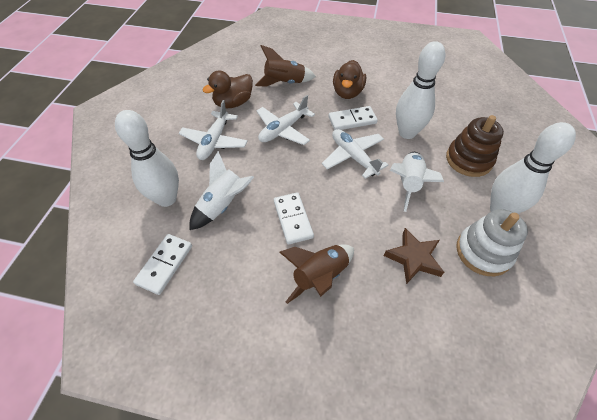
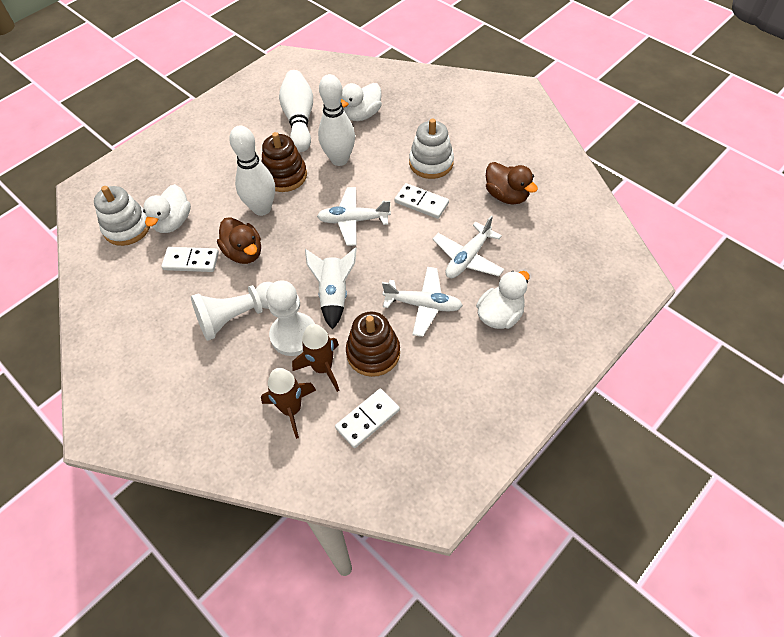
brown stacking toy: 1 -> 2
brown star: 1 -> 0
white duck: 0 -> 3
white pawn: 0 -> 2
white rocket: 2 -> 1
white stacking toy: 1 -> 2

